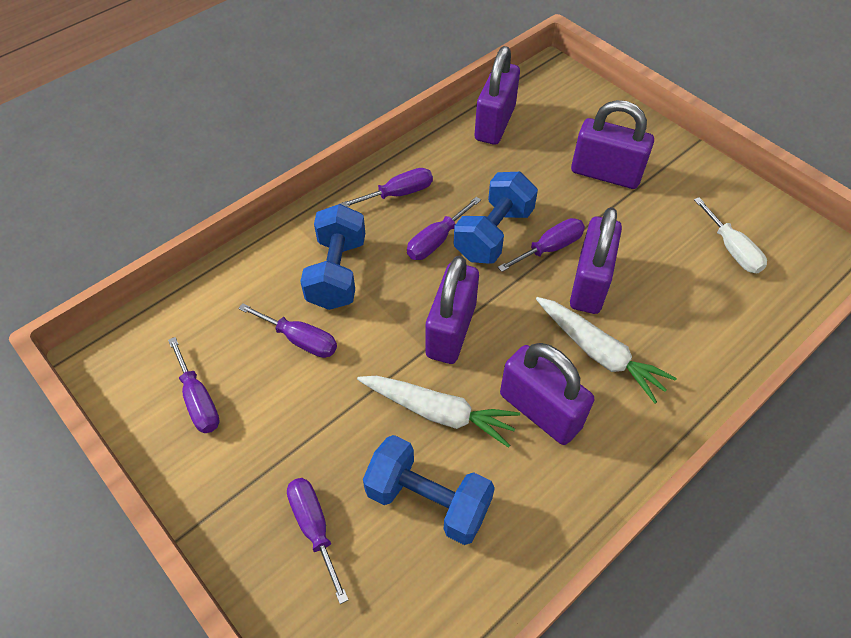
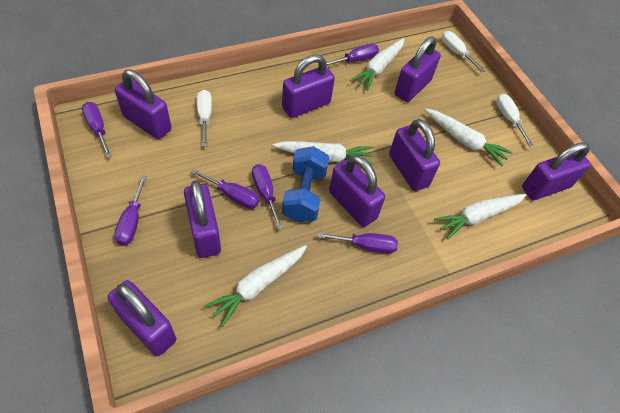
blue dumbbell: 3 -> 1
purple padlock: 5 -> 8
white carrot: 2 -> 5
white screwdriver: 1 -> 3

